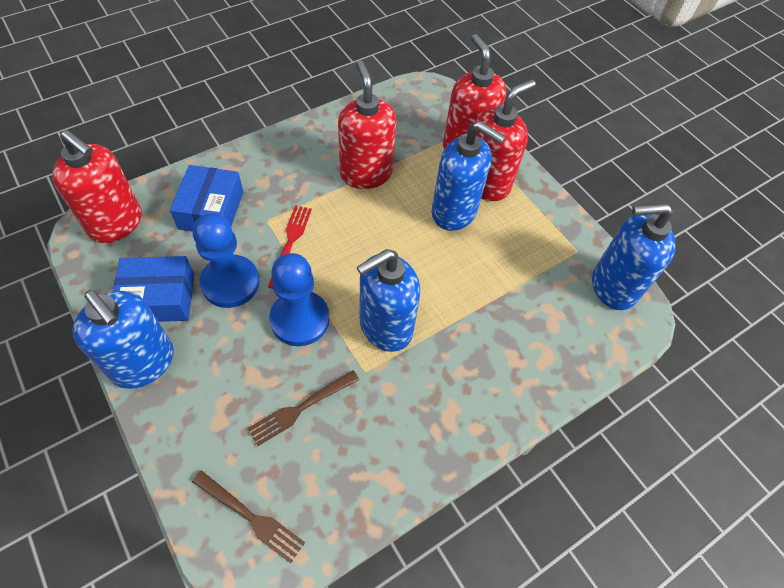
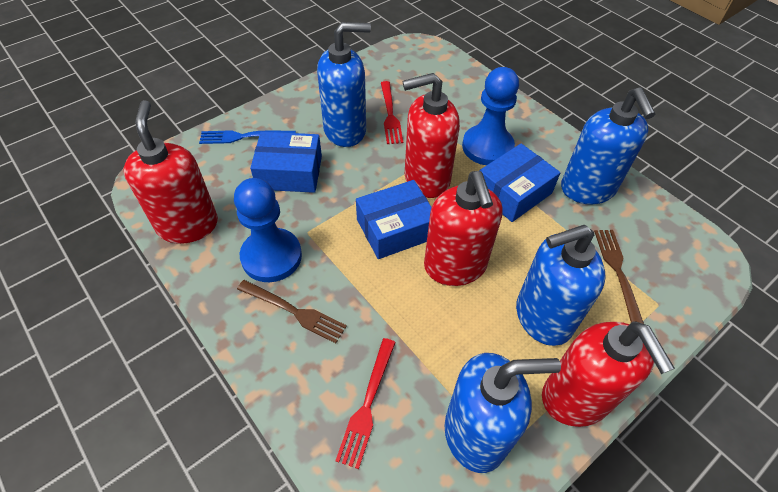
blue box: 2 -> 3
blue fork: 0 -> 1
red fork: 1 -> 2

